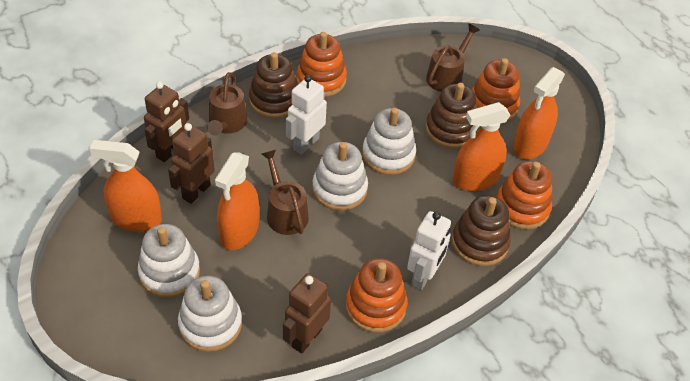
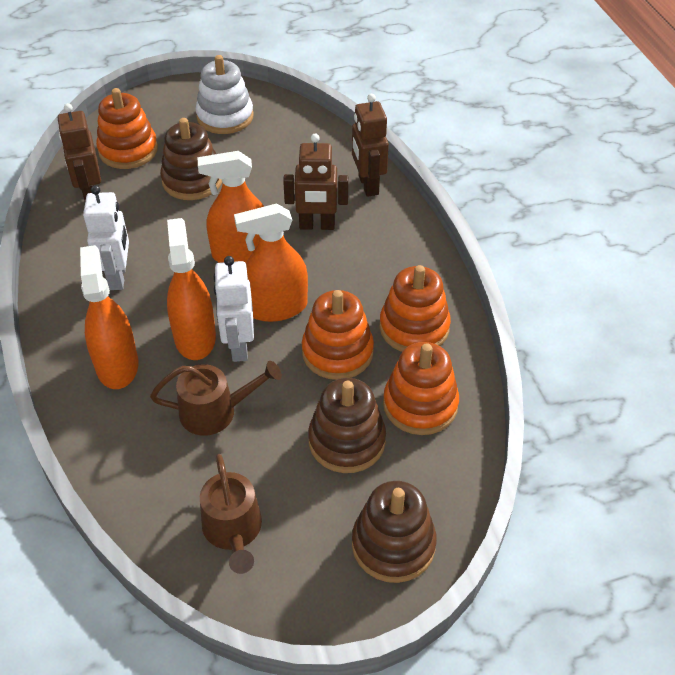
brown watering can: 3 -> 2
white stacking toy: 4 -> 1

